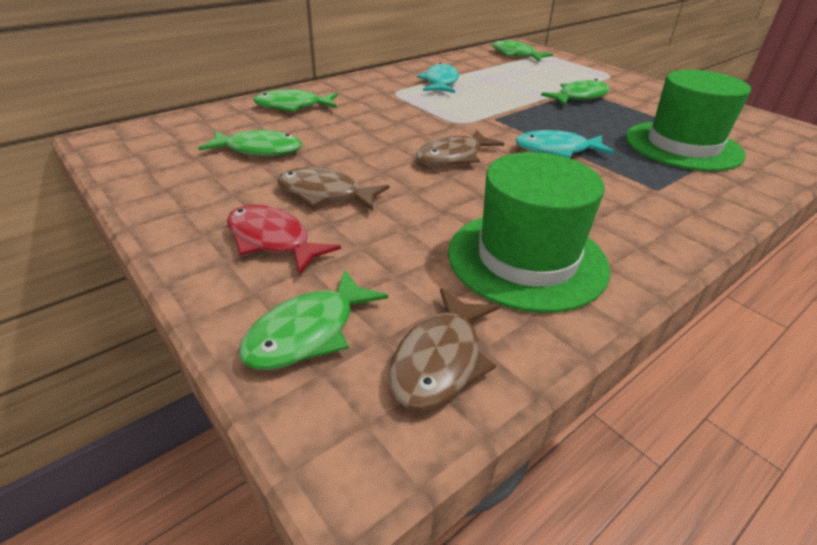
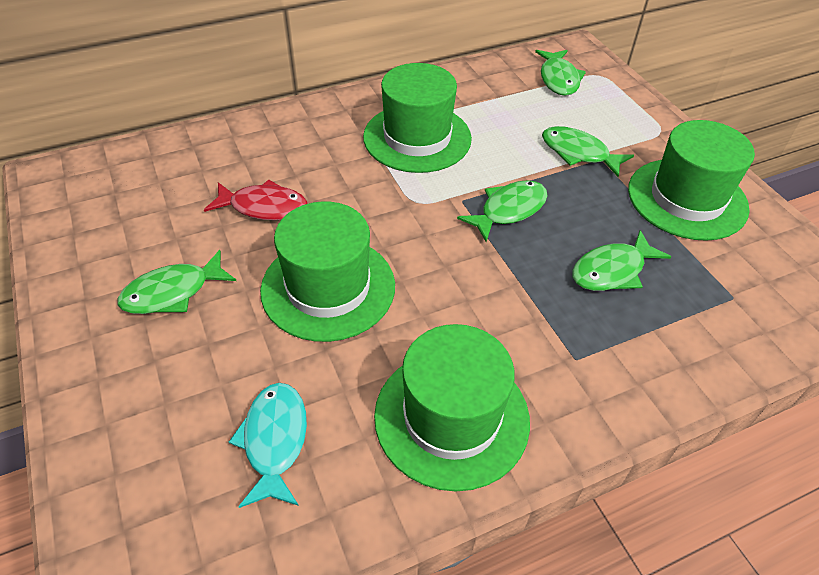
brown fish: 3 -> 0
green hat: 2 -> 4
turquoise fish: 2 -> 1

